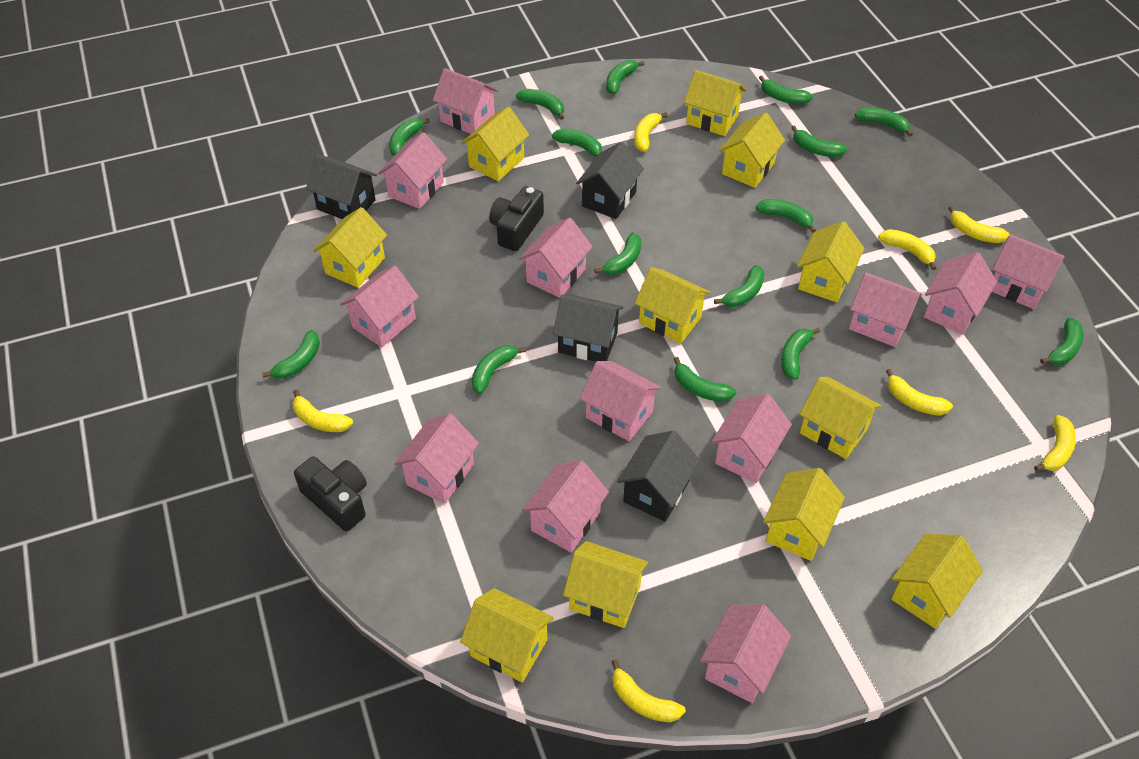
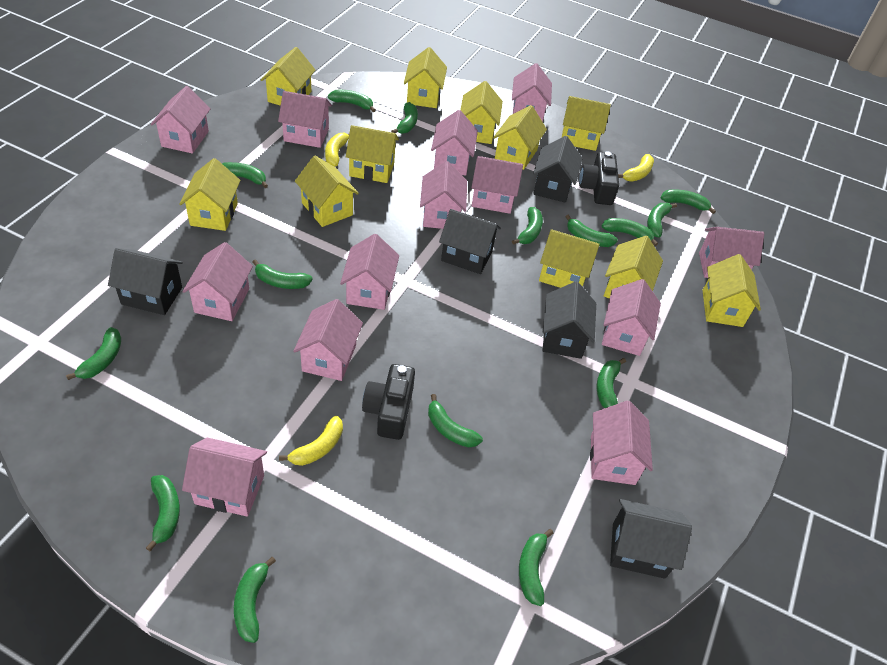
black house: 4 -> 5
pink house: 12 -> 13
yellow banana: 7 -> 3

